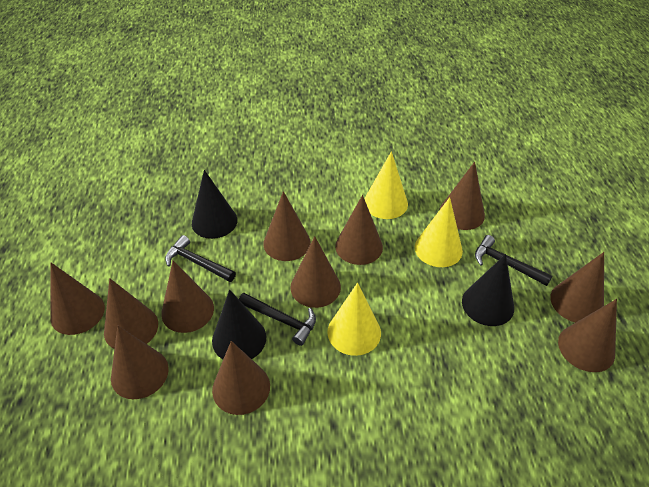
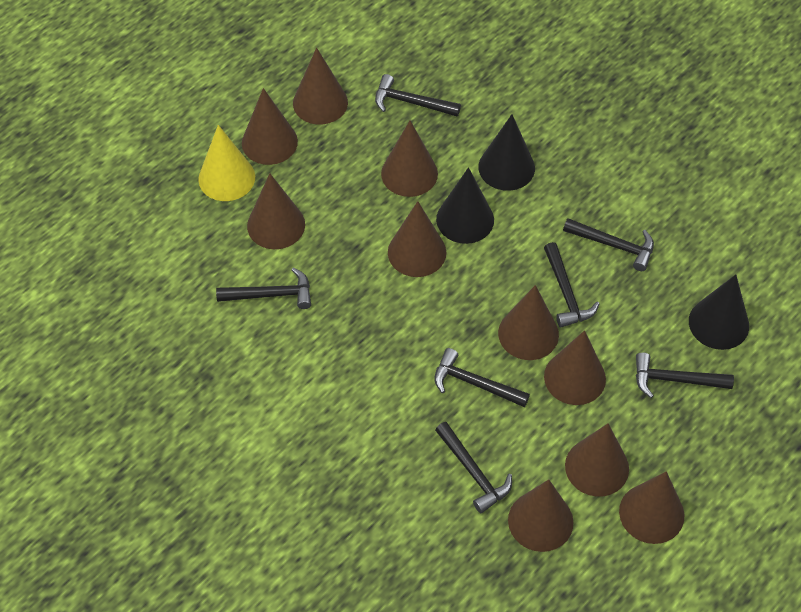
black hammer: 3 -> 7
brown cone: 11 -> 10
yellow cone: 3 -> 1

